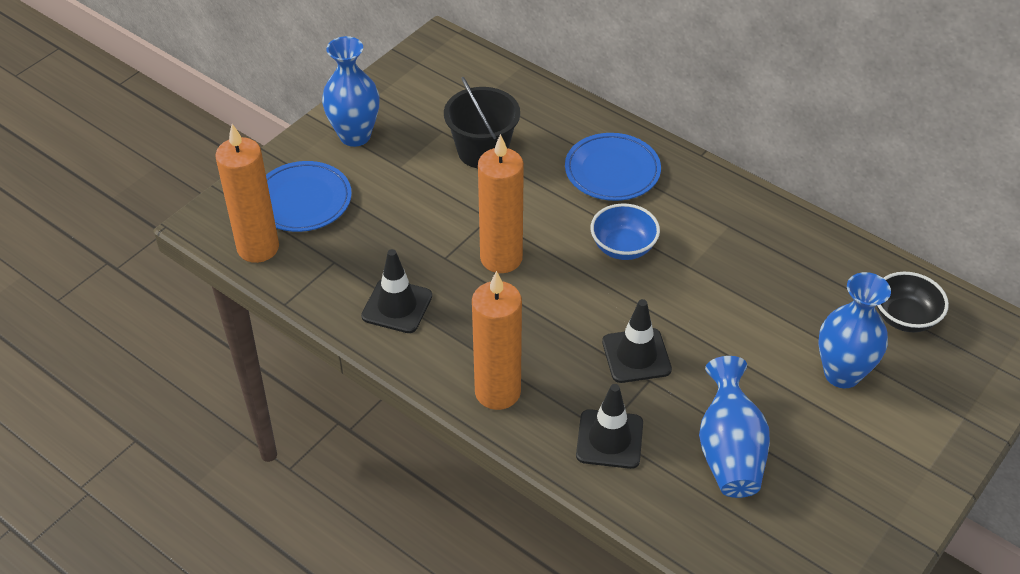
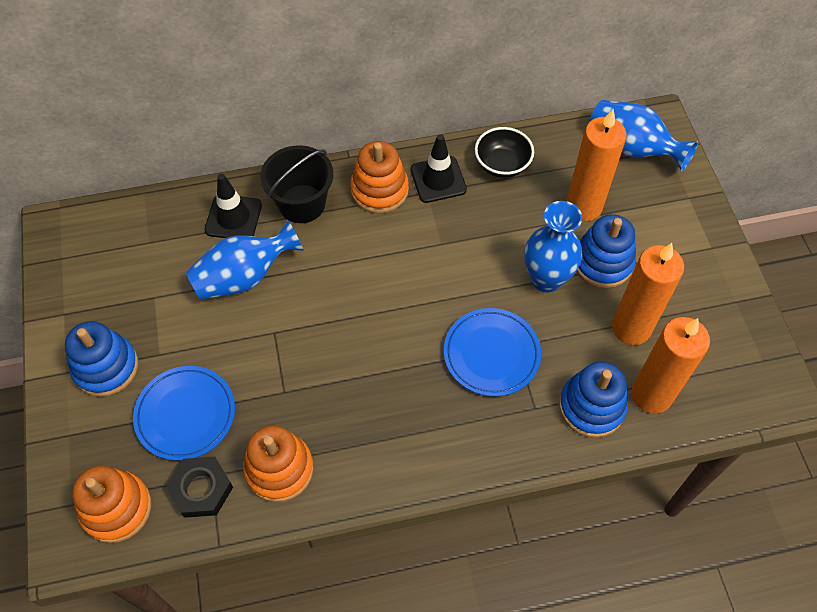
black nut: 0 -> 1
black traffic cone: 3 -> 2
blue bowl: 1 -> 0
blue stacking toy: 0 -> 3
orange stacking toy: 0 -> 3

